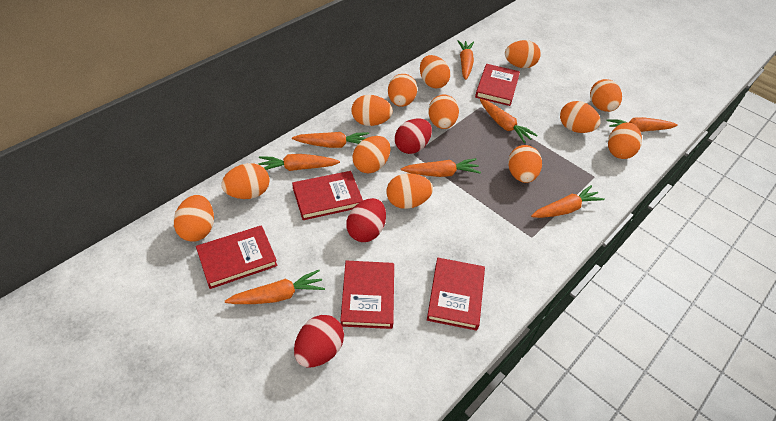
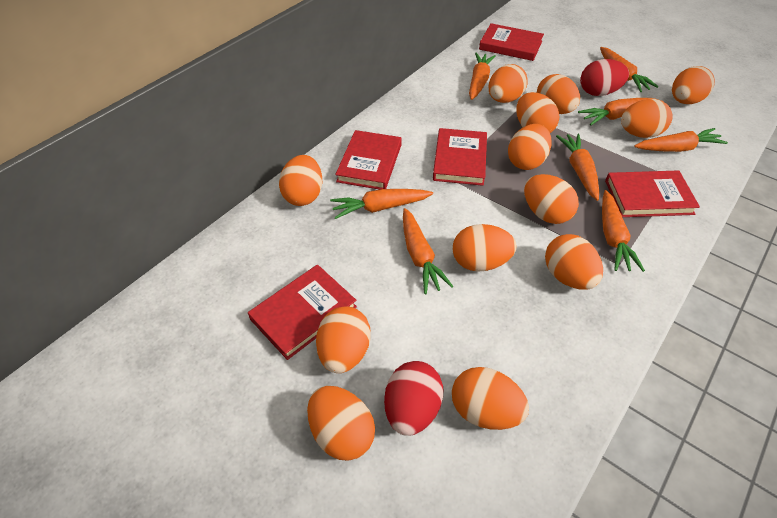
red egg: 3 -> 2

